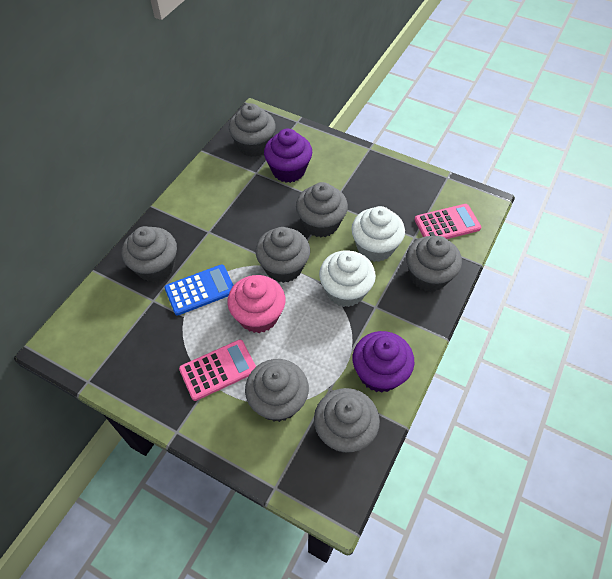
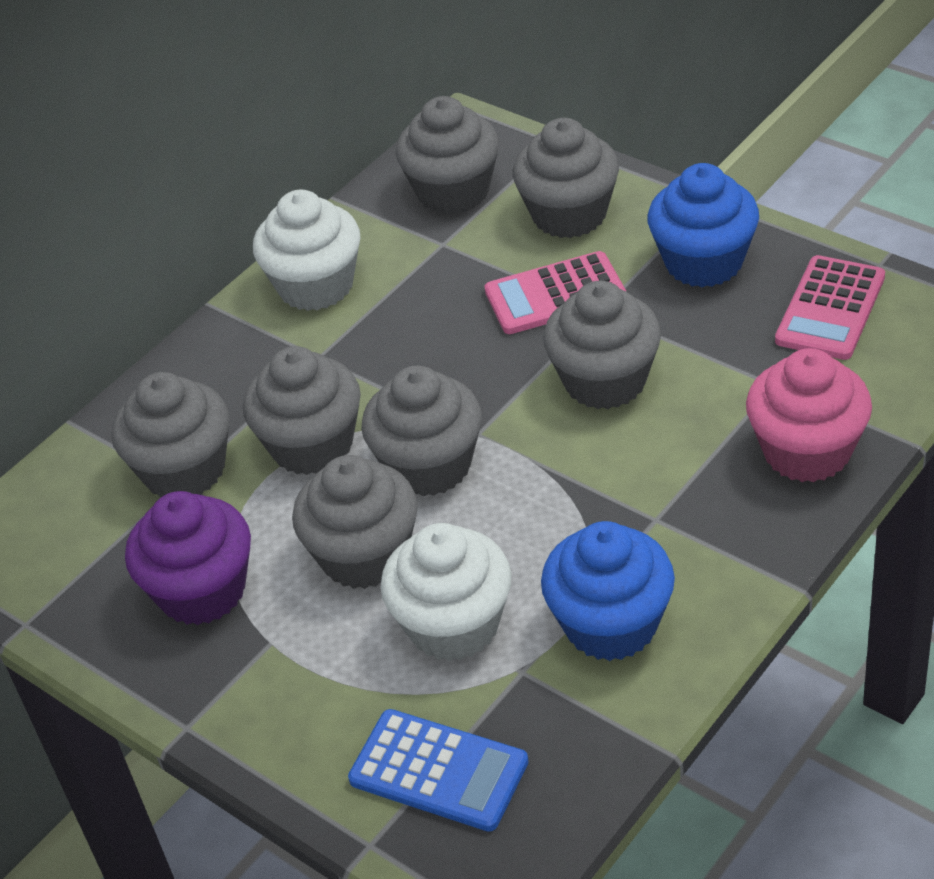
blue cupcake: 0 -> 2
purple cupcake: 2 -> 1

